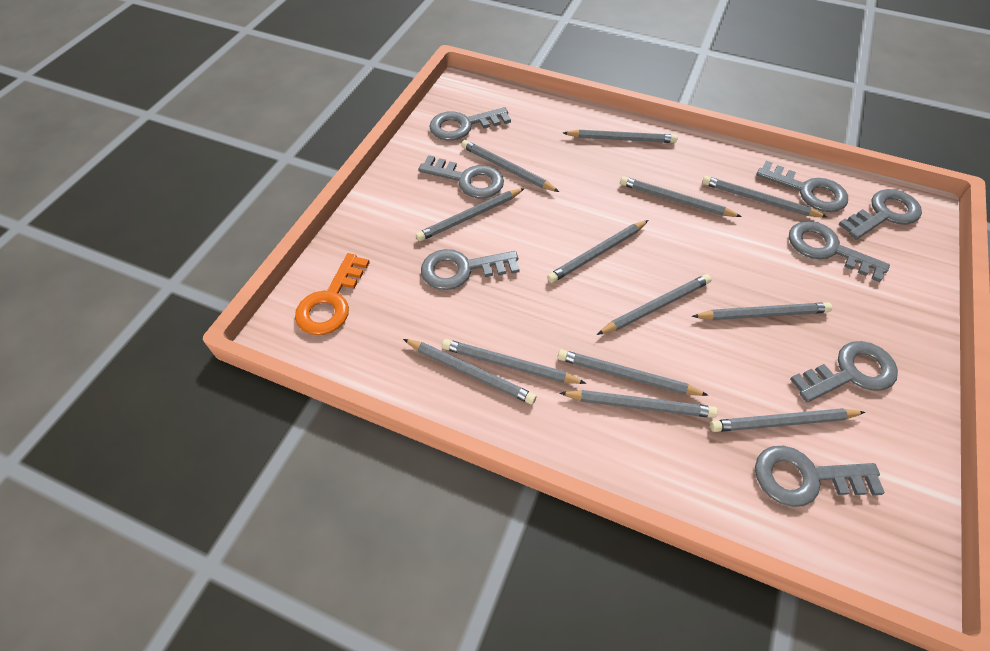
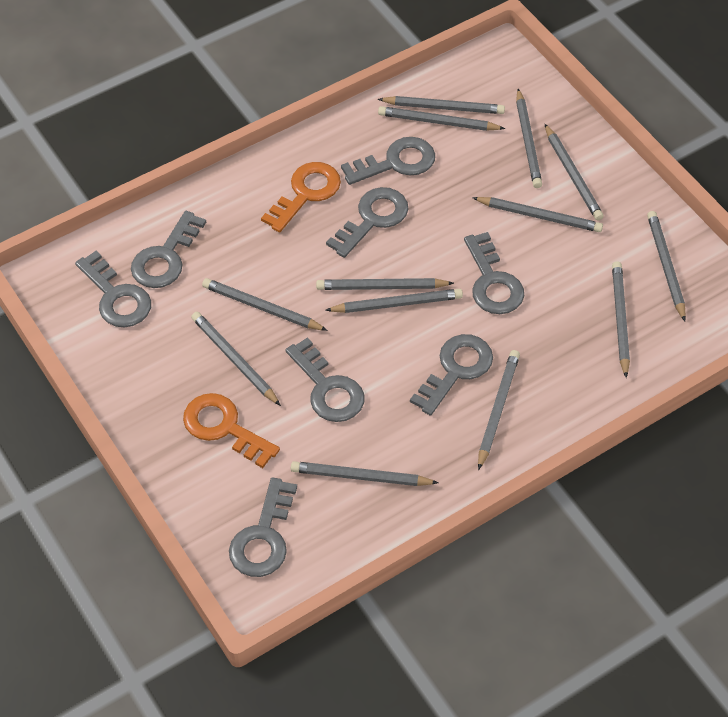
orange key: 1 -> 2

